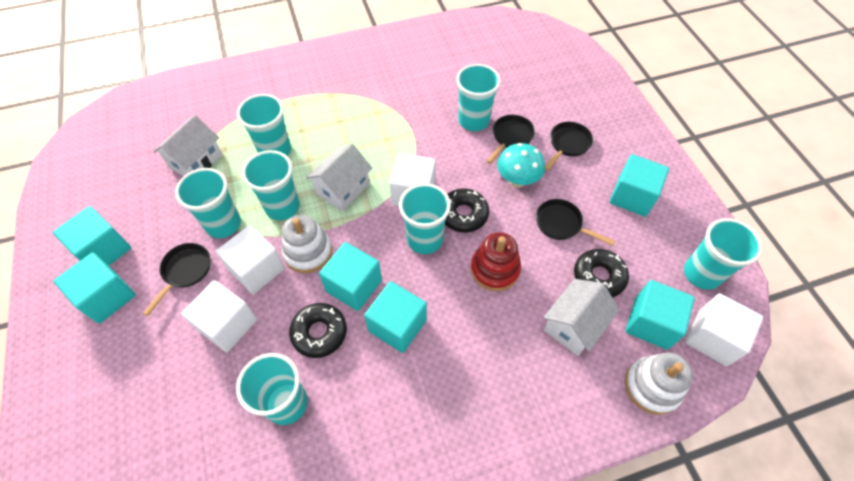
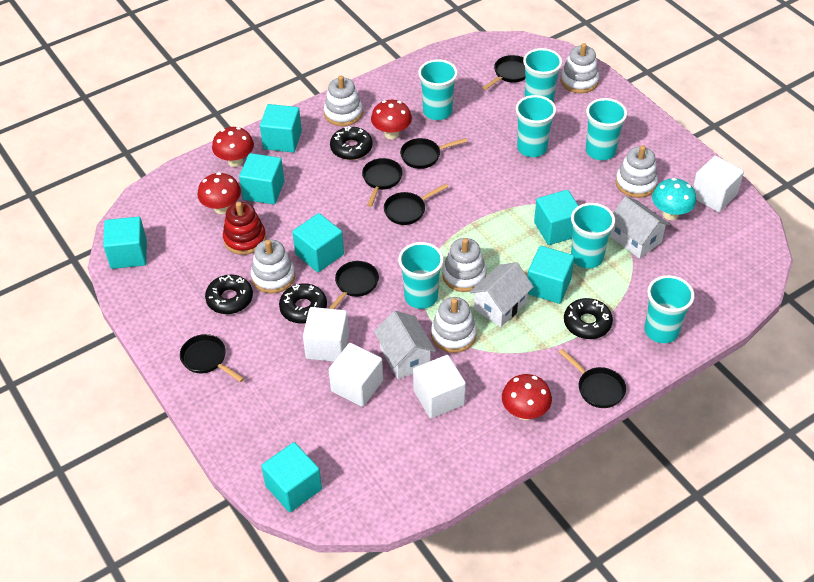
black donut: 3 -> 4
black pan: 4 -> 7
red mushroom: 0 -> 4
turquoise cube: 6 -> 7
white stacking toy: 2 -> 6

